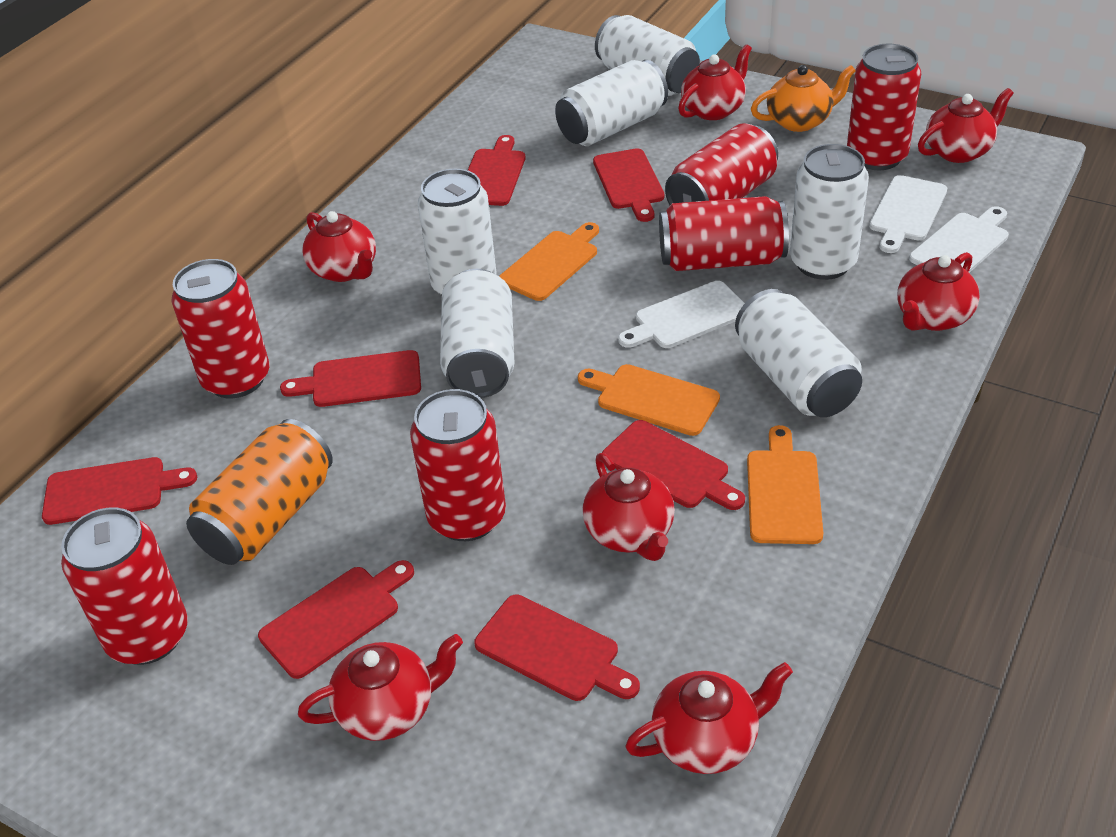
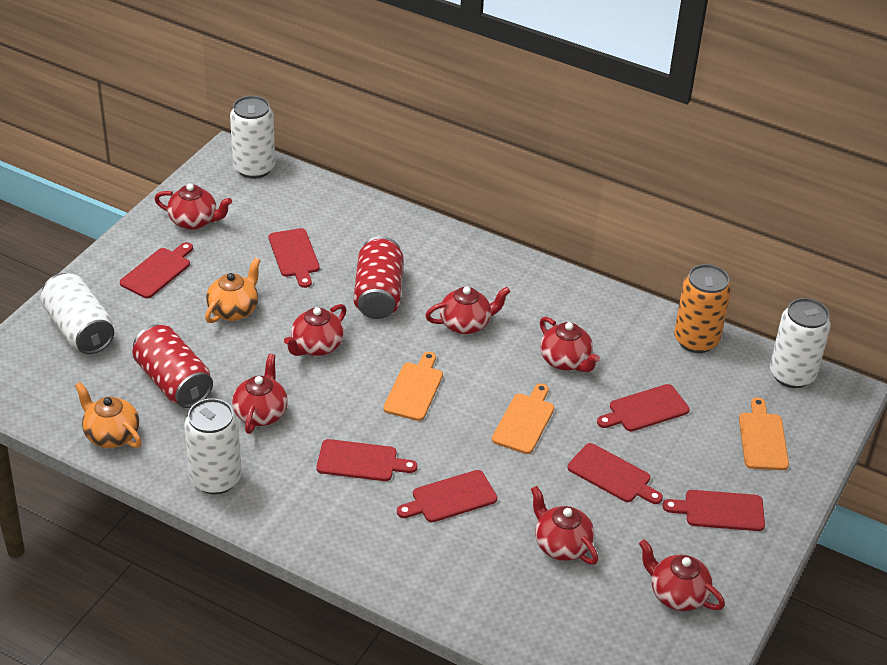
orange teapot: 1 -> 2
red can: 6 -> 2
white can: 6 -> 4
white cutting board: 3 -> 0

